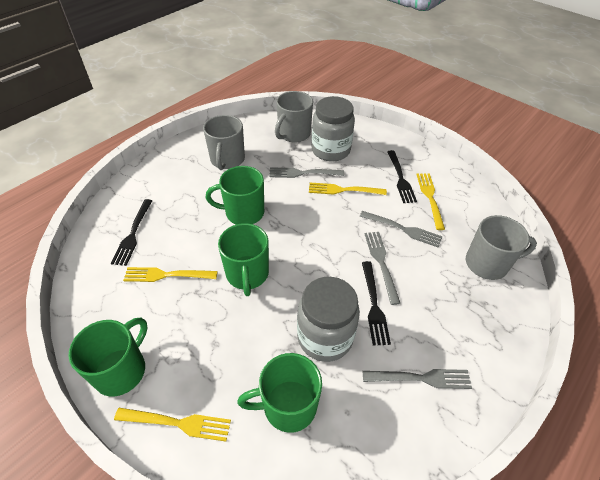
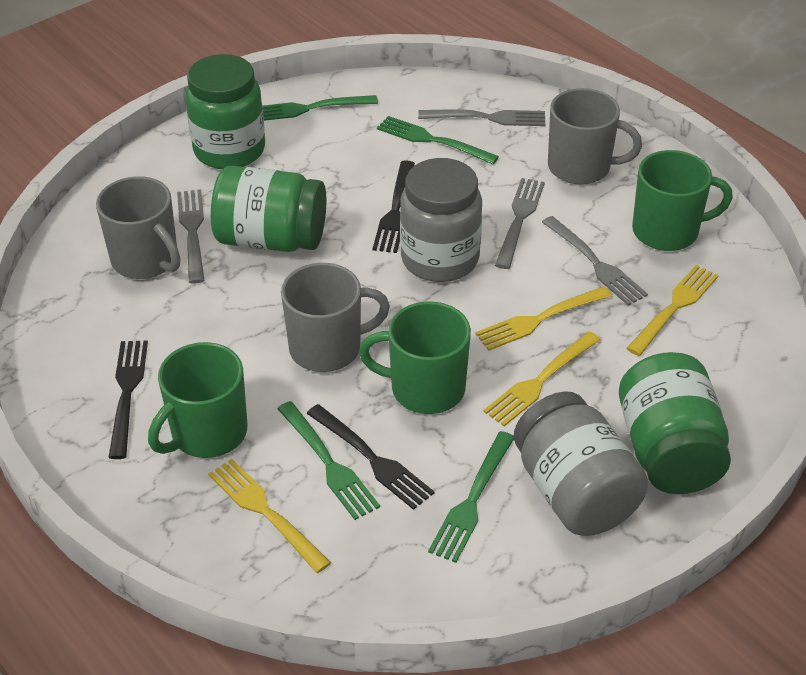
green fork: 0 -> 4
green jar: 0 -> 3
green mug: 4 -> 3

